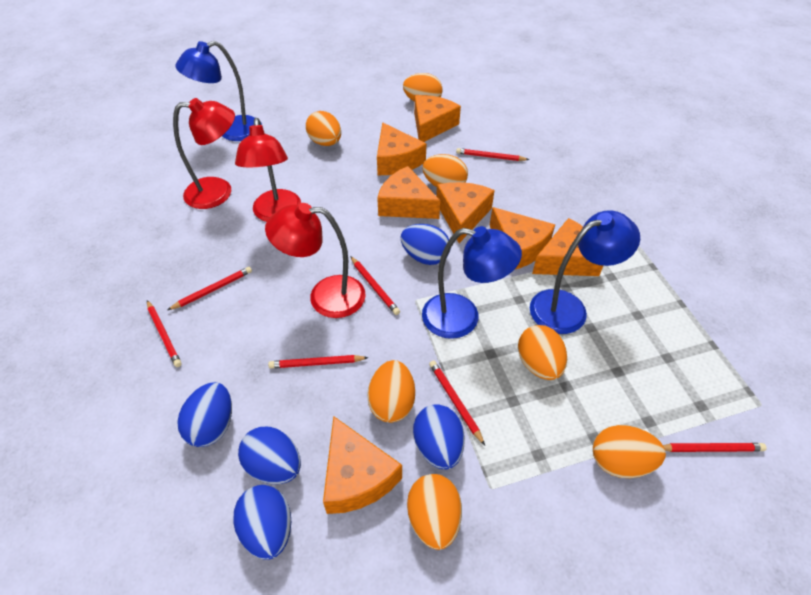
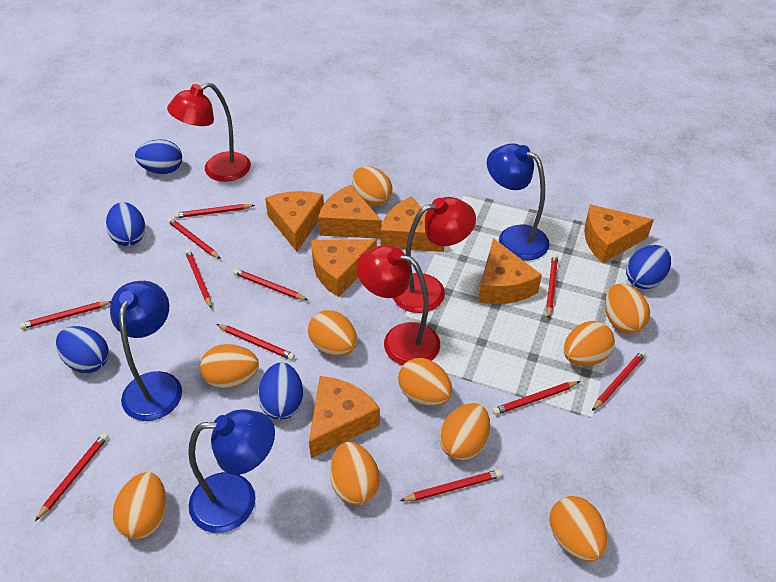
orange egg: 7 -> 10
red pencil: 7 -> 11

